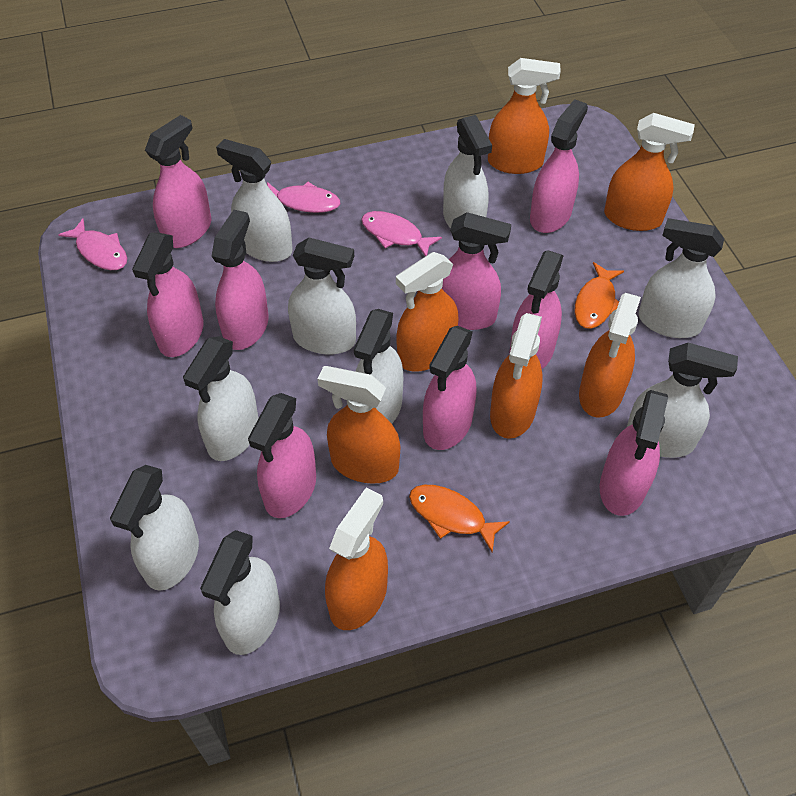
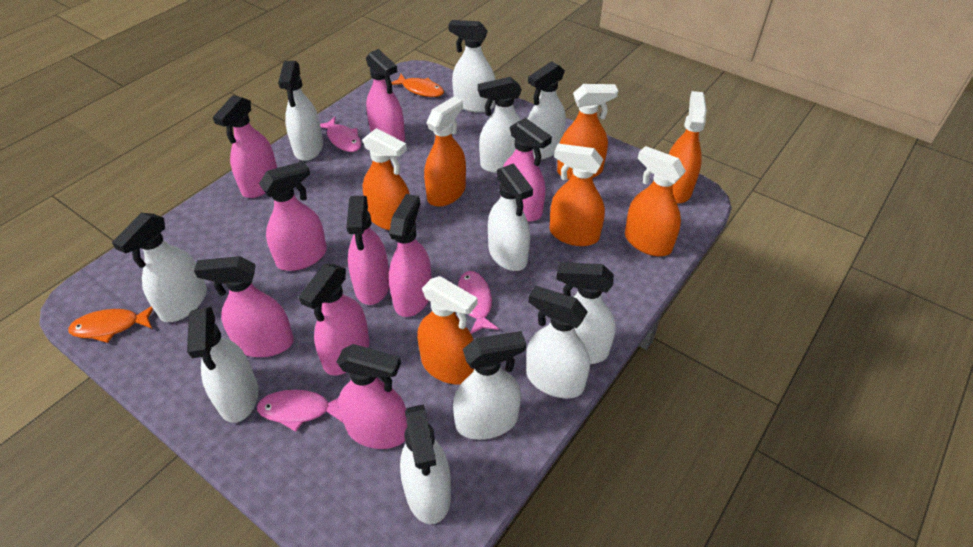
white spray bottle: 9 -> 11

